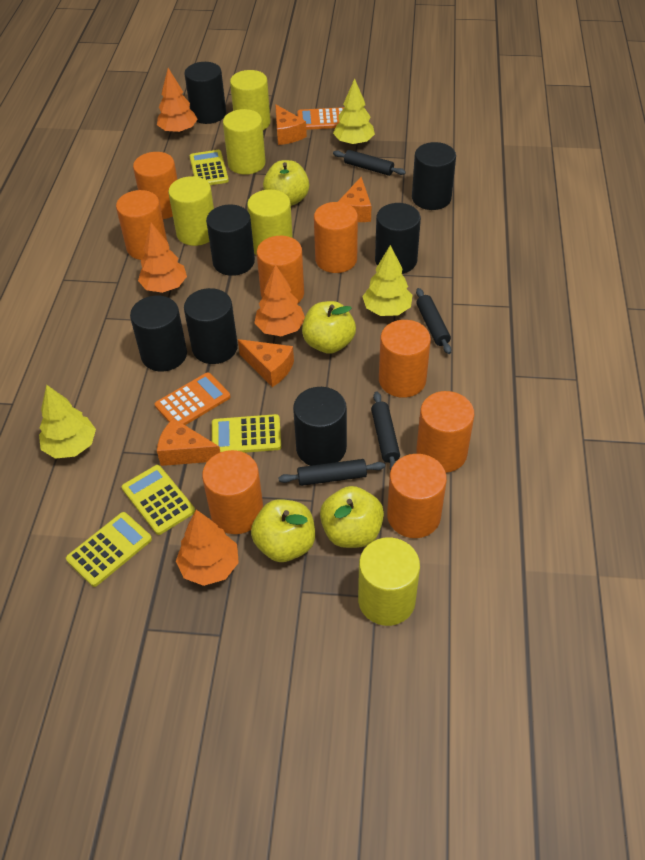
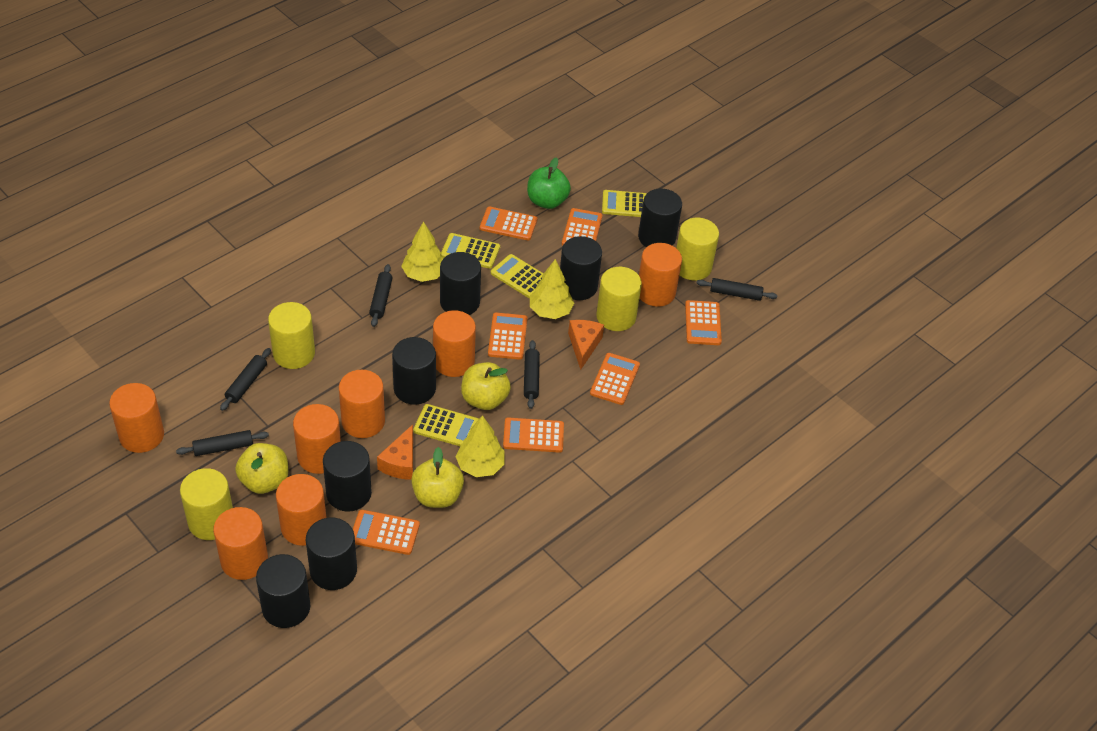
black rolling pin: 4 -> 5
green apple: 0 -> 1
orange calculator: 2 -> 7
orange cheese: 4 -> 2
orange cylinder: 8 -> 7
orange tree: 4 -> 0
yellow apple: 4 -> 3
yellow cylinder: 5 -> 4

